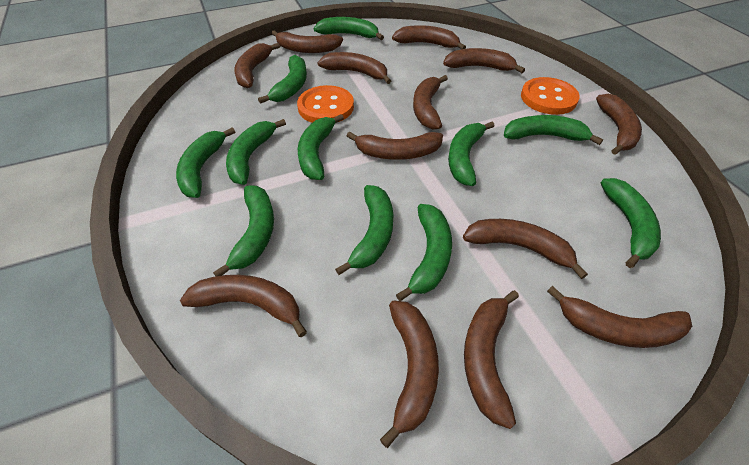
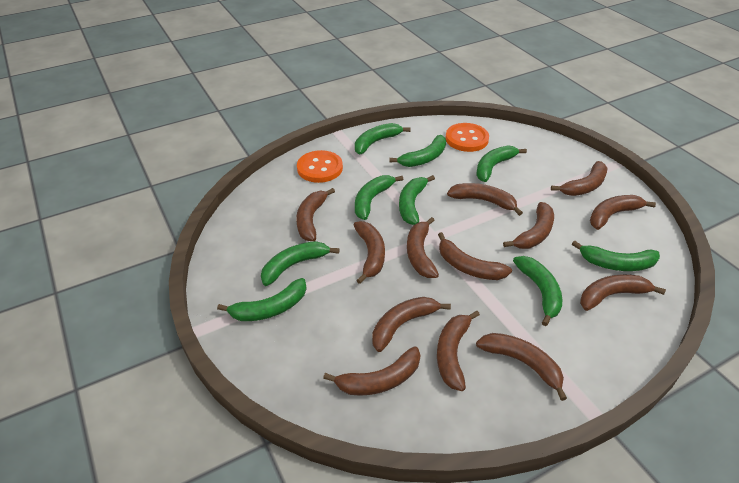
green banana: 11 -> 9

